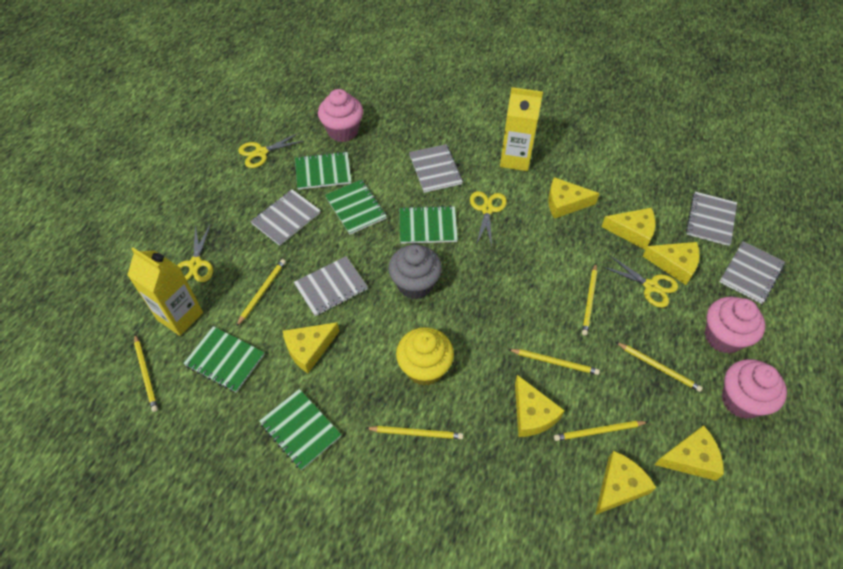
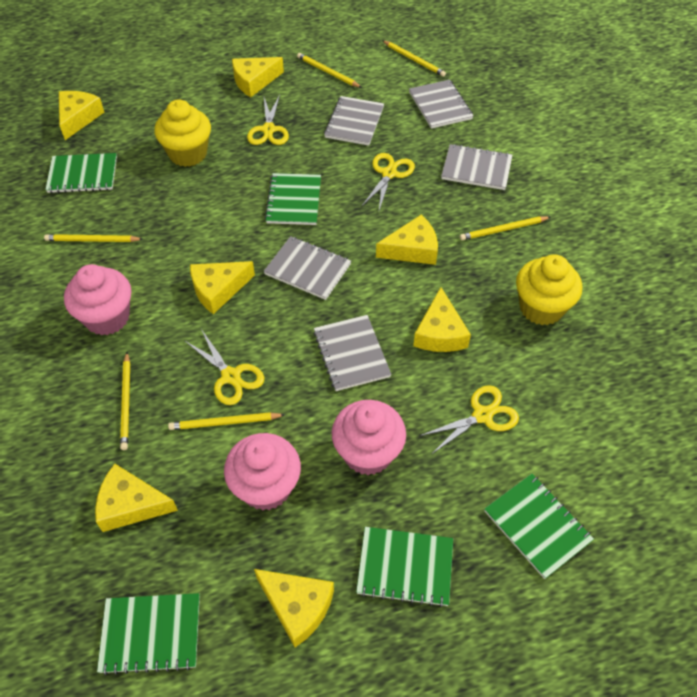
grey cupcake: 1 -> 0
yellow carton: 2 -> 0
yellow cupcake: 1 -> 2
yellow pencil: 7 -> 6

